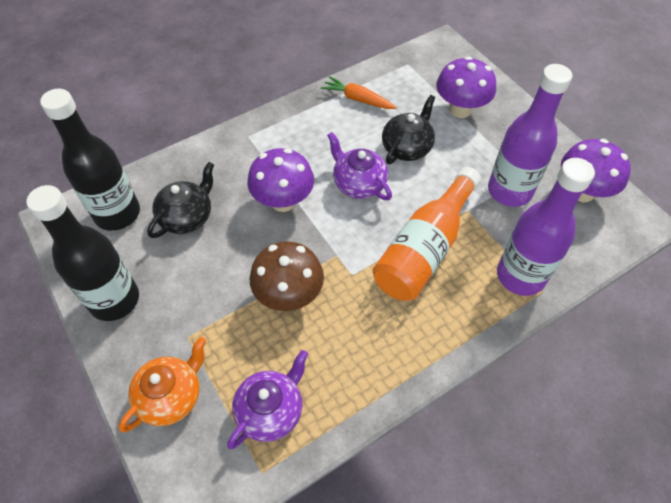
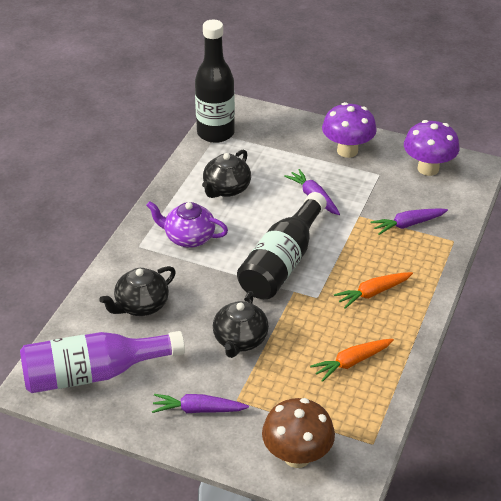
black teapot: 2 -> 3
orange bottle: 1 -> 0
orange carrot: 1 -> 2
orange teapot: 1 -> 0
purple bottle: 2 -> 1
purple carrot: 0 -> 3
purple mushroom: 3 -> 2
purple teapot: 2 -> 1

